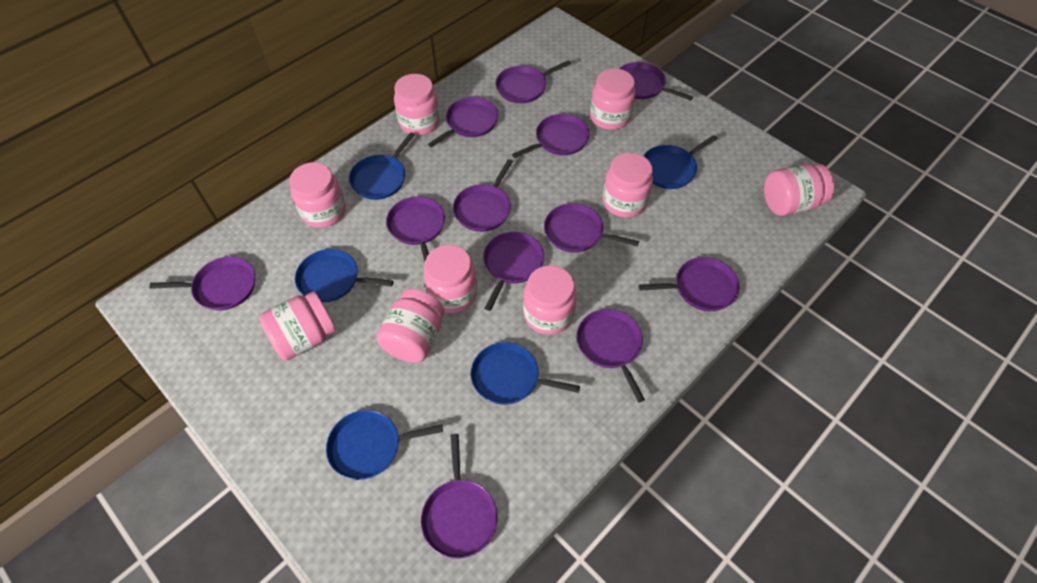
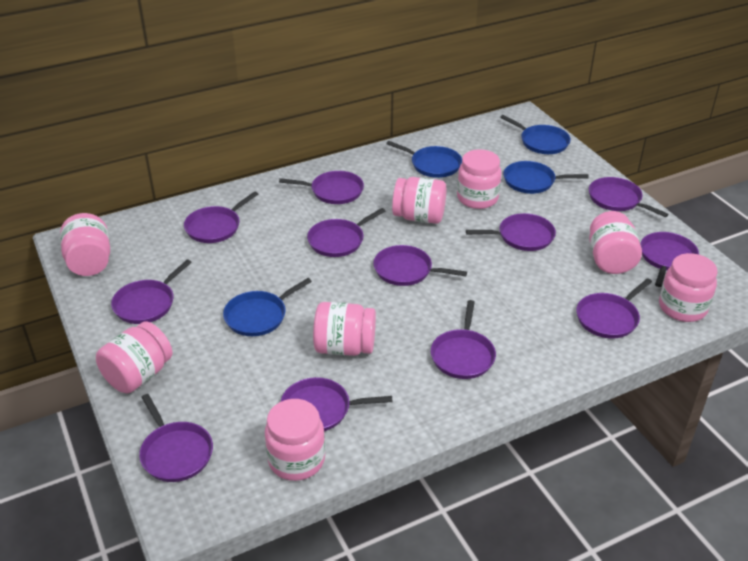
blue pan: 5 -> 4
pink jar: 9 -> 8

